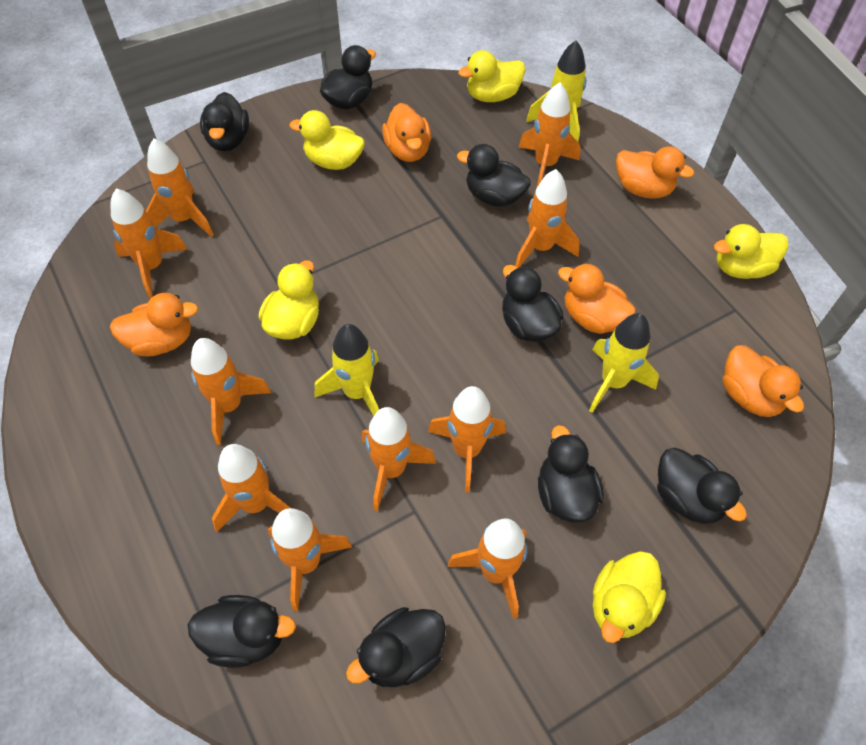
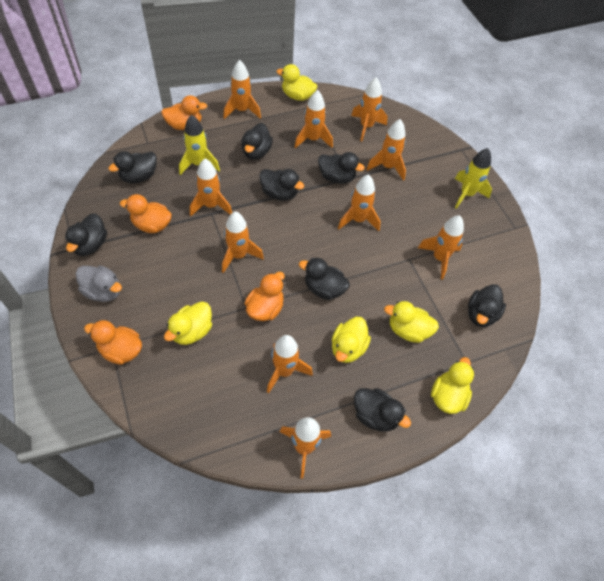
grey duck: 0 -> 1
orange duck: 5 -> 4
yellow rocket: 3 -> 2

